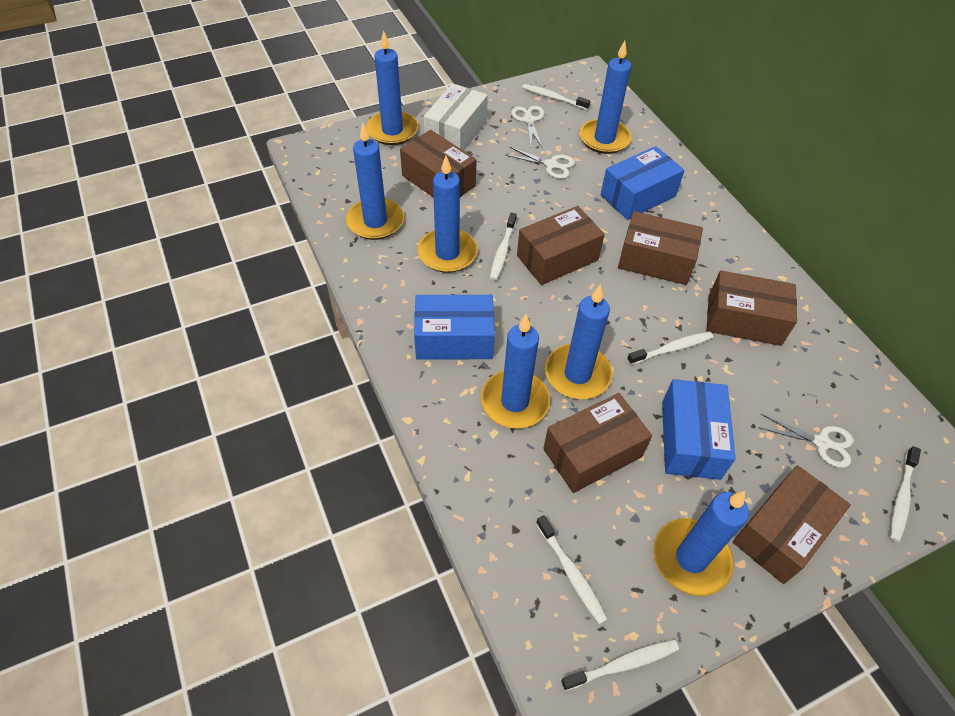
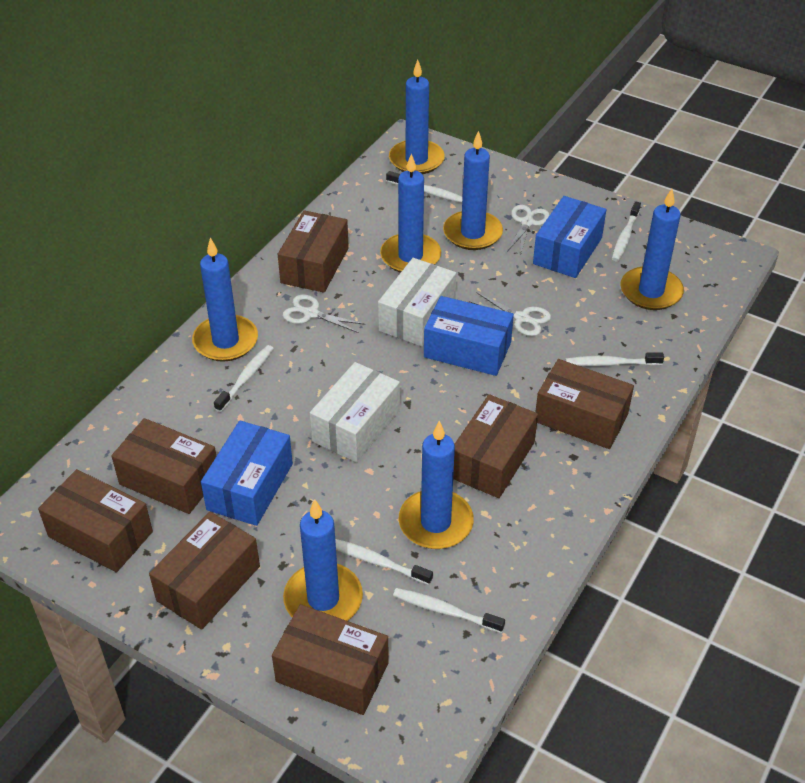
brown box: 6 -> 7
white box: 1 -> 2

